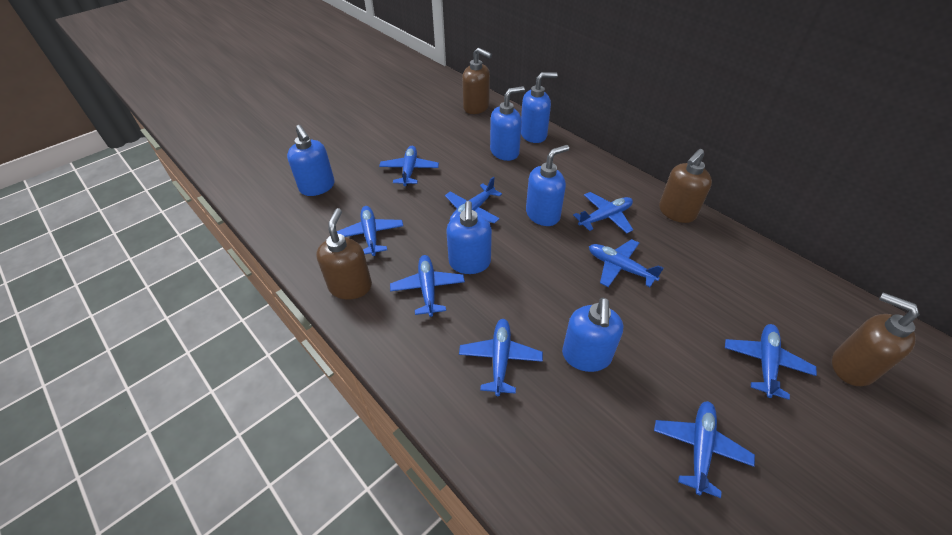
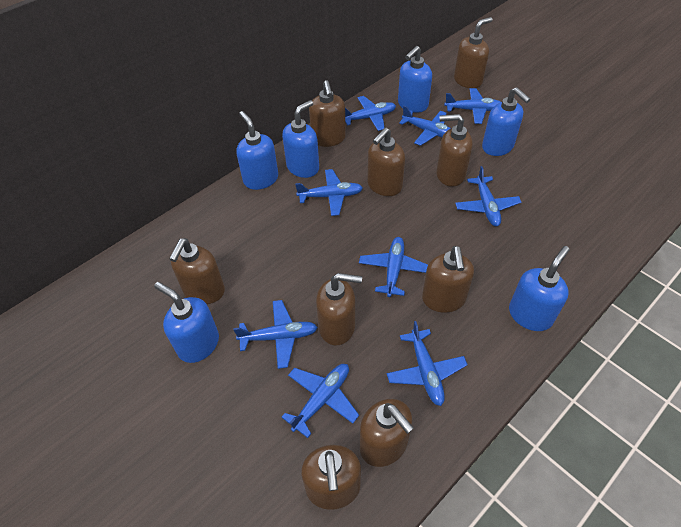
brown soap dispenser: 4 -> 9

